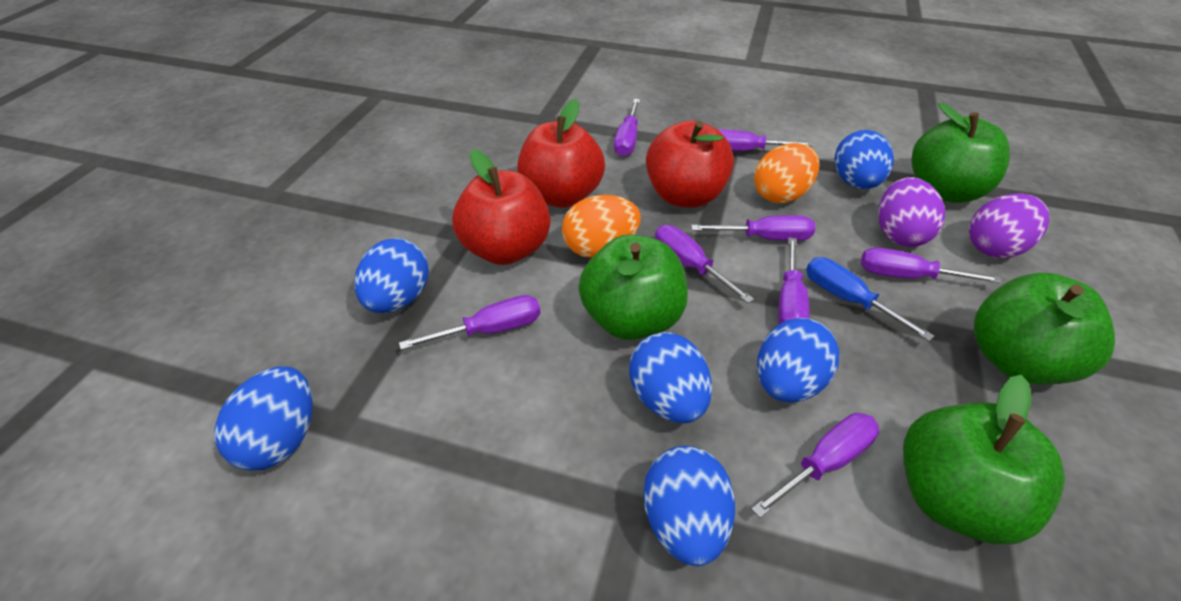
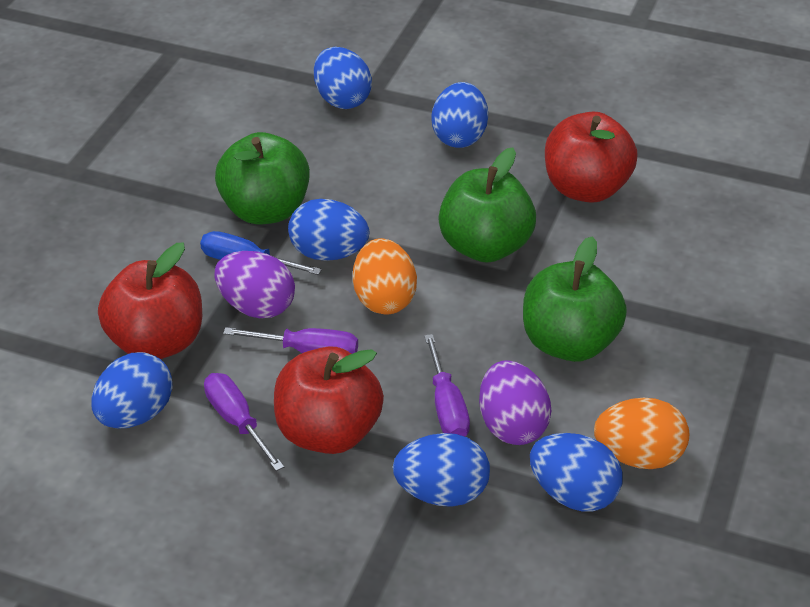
green apple: 4 -> 3
purple screwdriver: 8 -> 3

